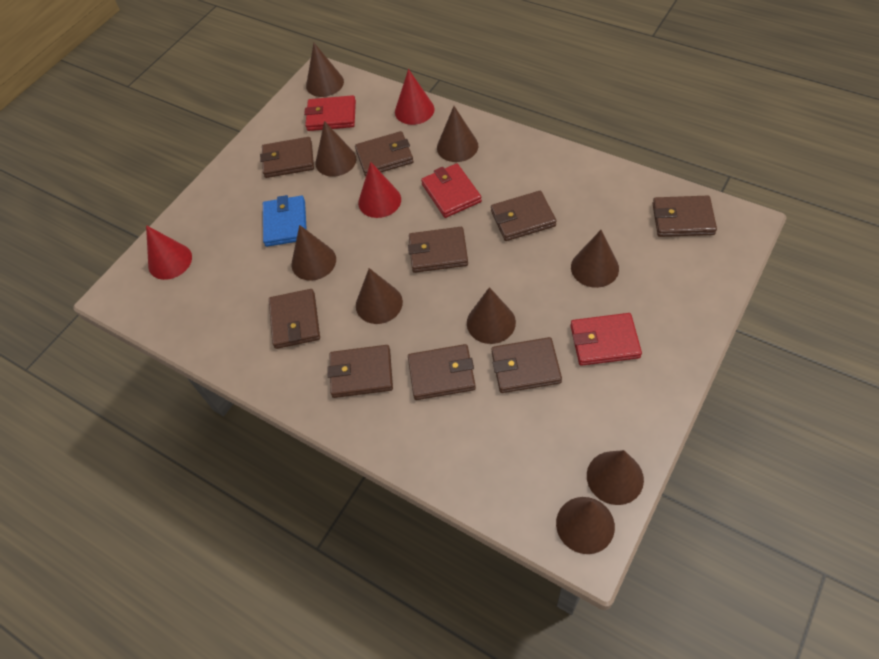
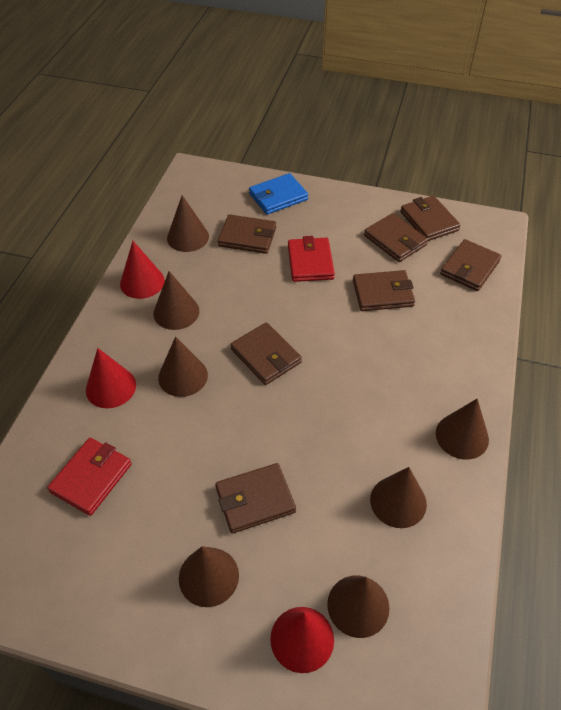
brown cone: 9 -> 7
brown wallet: 9 -> 7
red wallet: 3 -> 2

